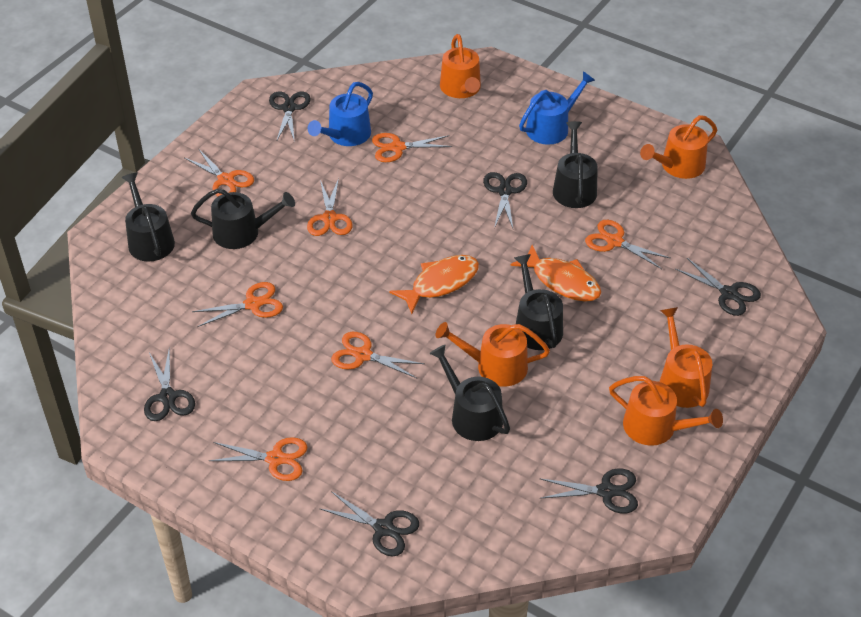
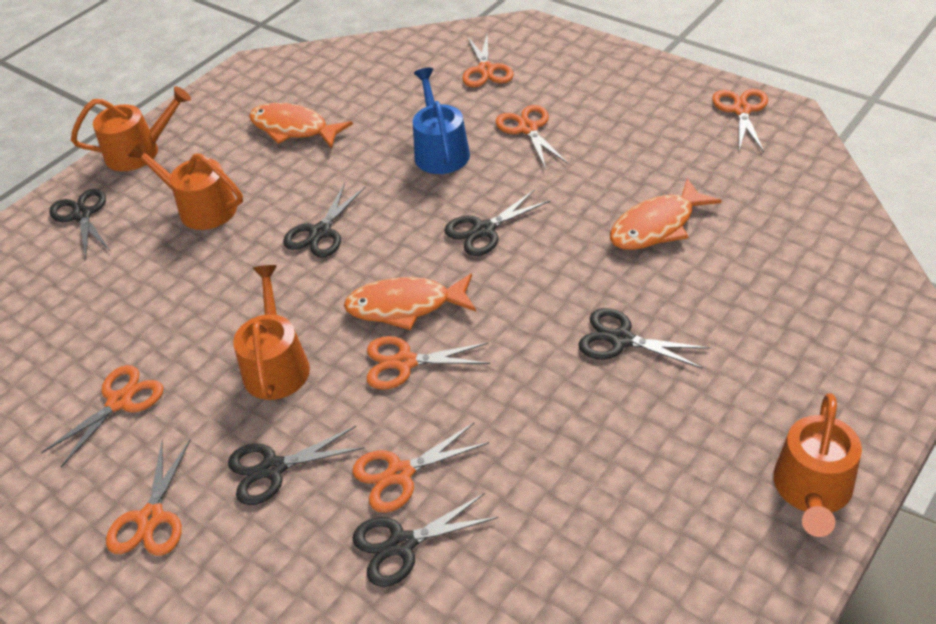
black watering can: 5 -> 0
blue watering can: 2 -> 1
orange fish: 2 -> 3
orange watering can: 5 -> 4

